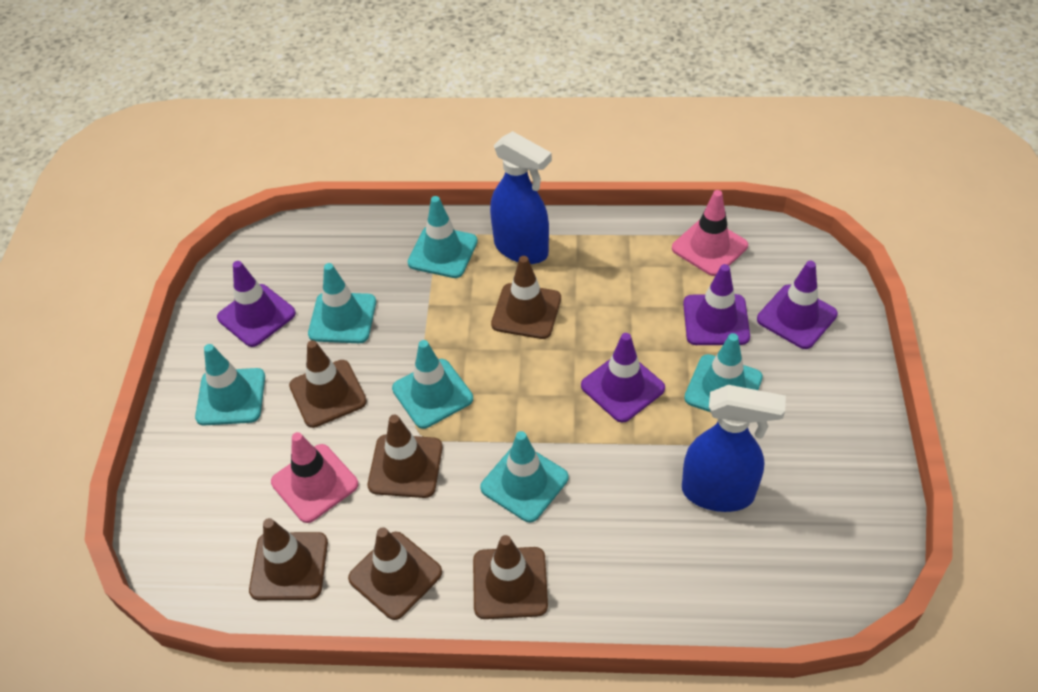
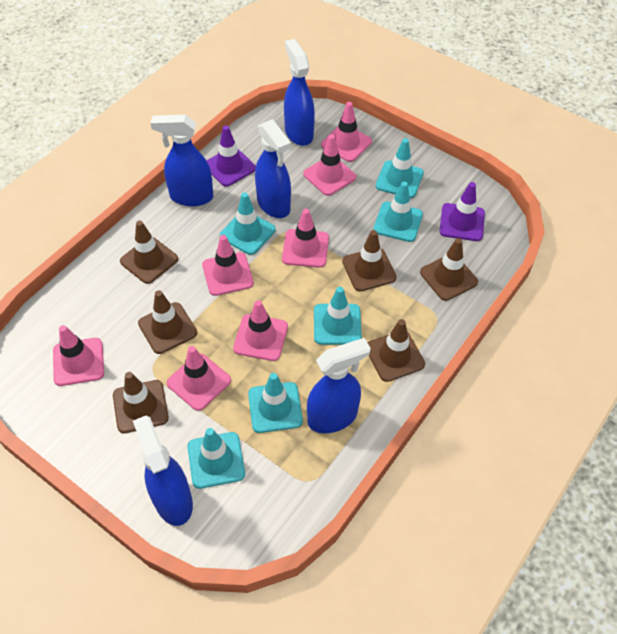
blue spray bottle: 2 -> 5
pink traffic cone: 2 -> 7
purple traffic cone: 4 -> 2

